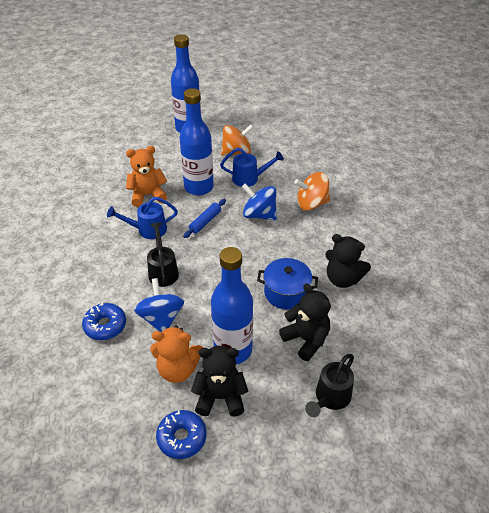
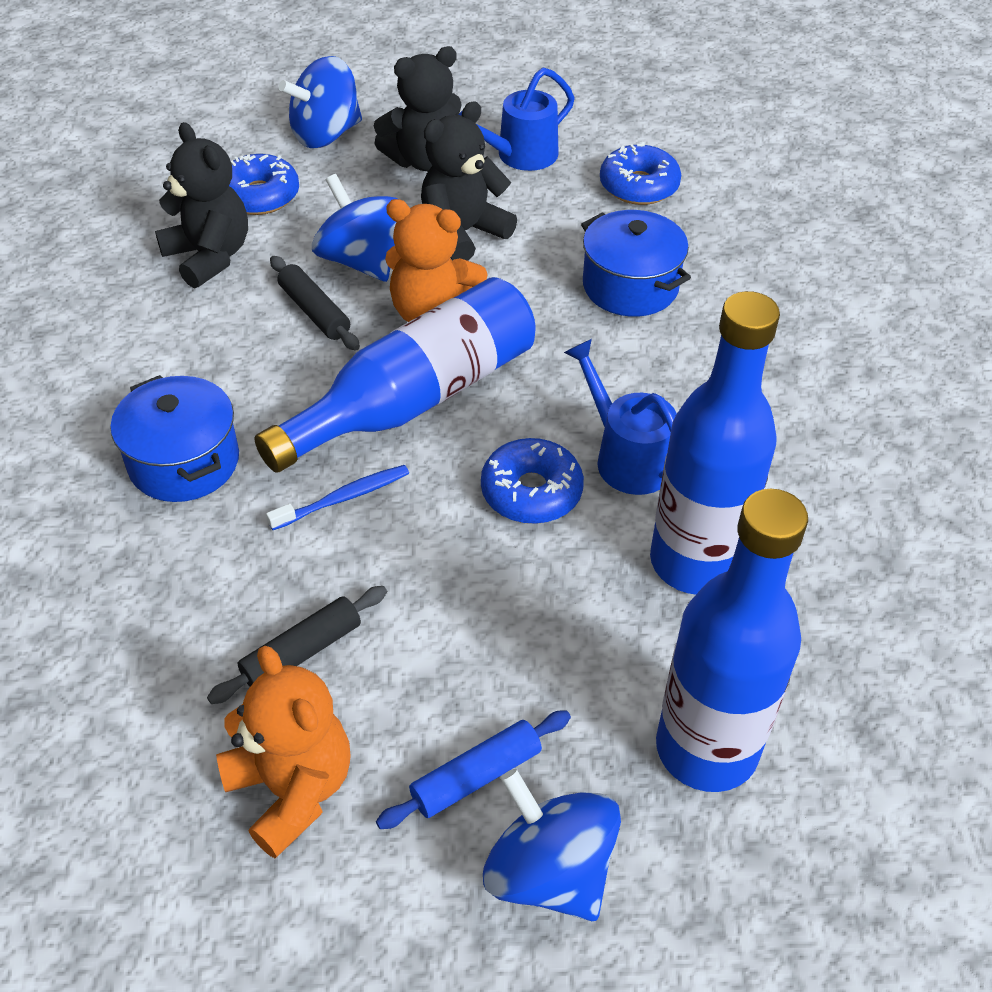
black rolling pin: 0 -> 2
black watering can: 2 -> 0
blue donut: 2 -> 3
blue pot: 1 -> 2
blue spinning top: 2 -> 3
blue toothbrush: 0 -> 1
orange spinning top: 2 -> 0

